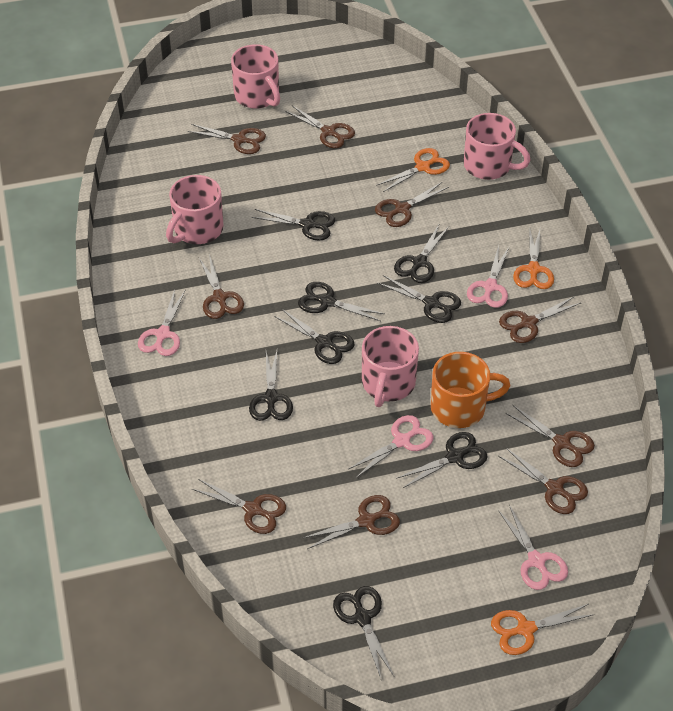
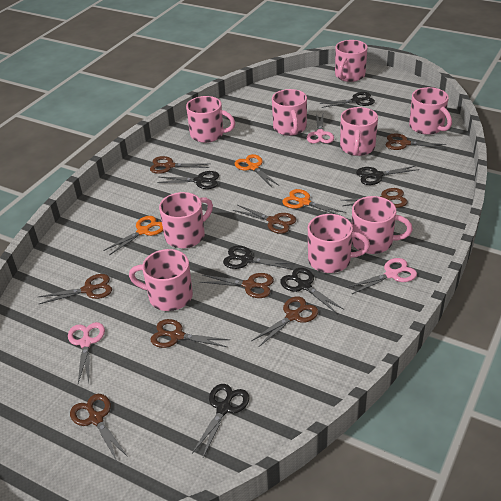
black scissors: 8 -> 6
orange mug: 1 -> 0
pink mug: 4 -> 9
pink scissors: 4 -> 3

